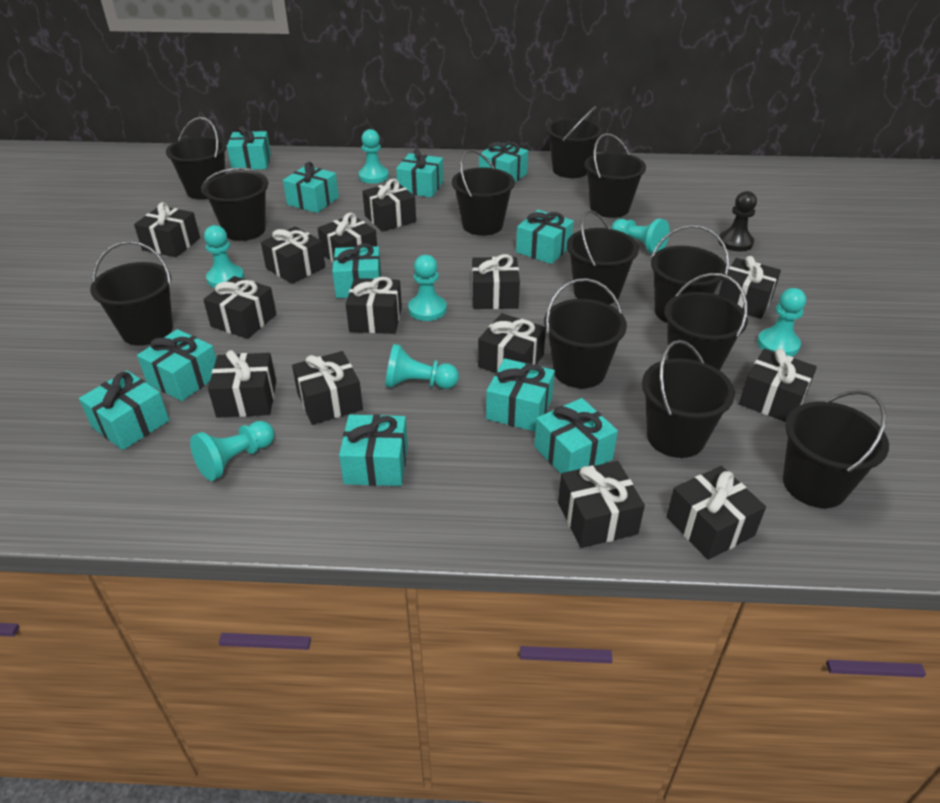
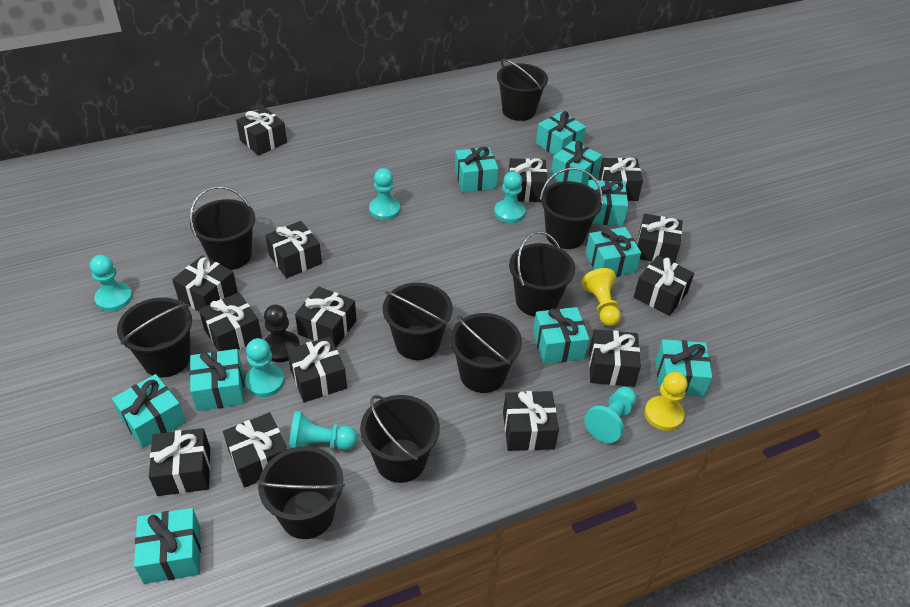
black bucket: 12 -> 9
turquoise gift: 11 -> 10
turquoise pawn: 7 -> 6
yellow pawn: 0 -> 2

